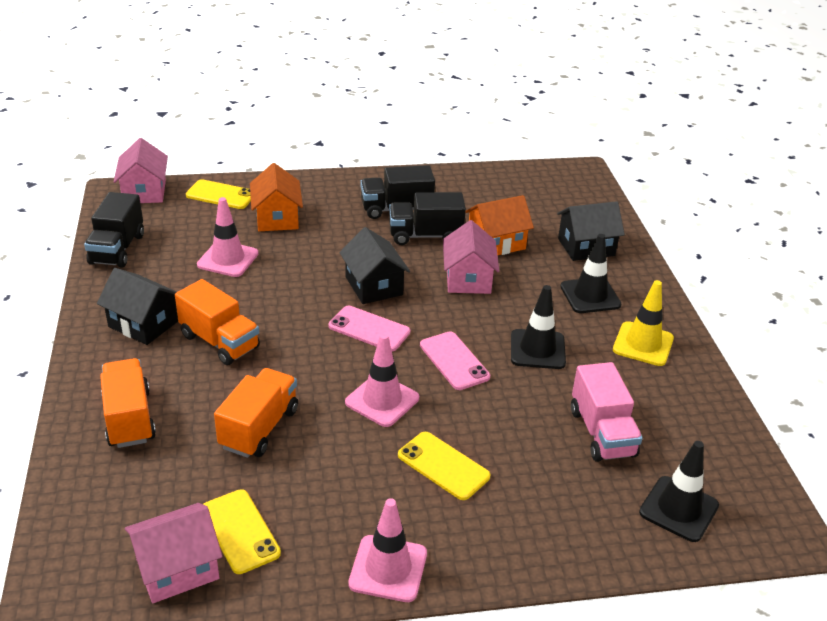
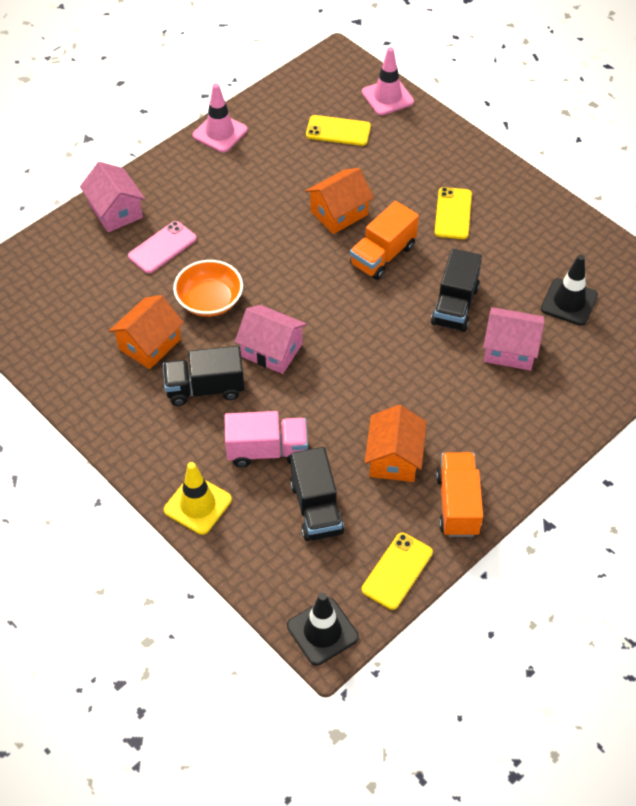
black house: 3 -> 0
black traffic cone: 3 -> 2
orange bowl: 0 -> 1
orange house: 2 -> 3
orange truck: 3 -> 2
pink phone: 2 -> 1
pink traffic cone: 3 -> 2

